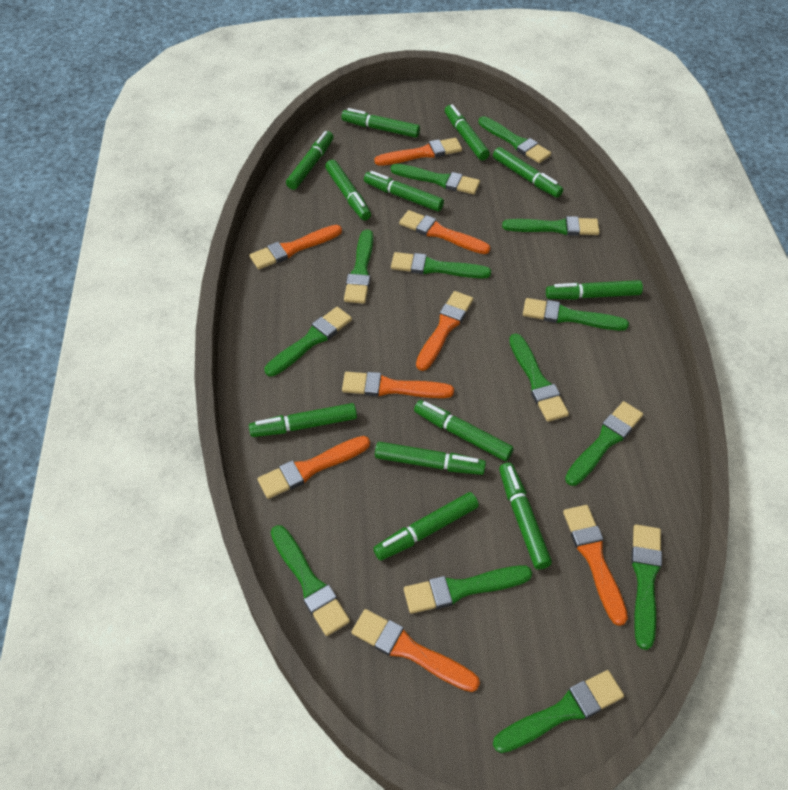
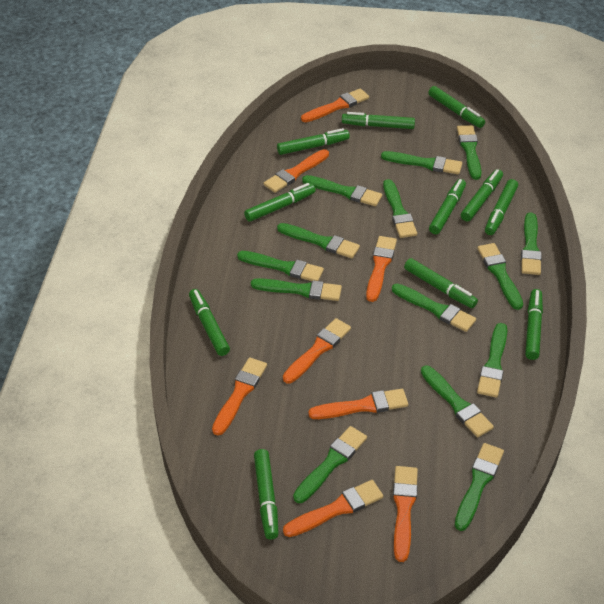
green brush: 13 -> 14
green marker: 12 -> 11

